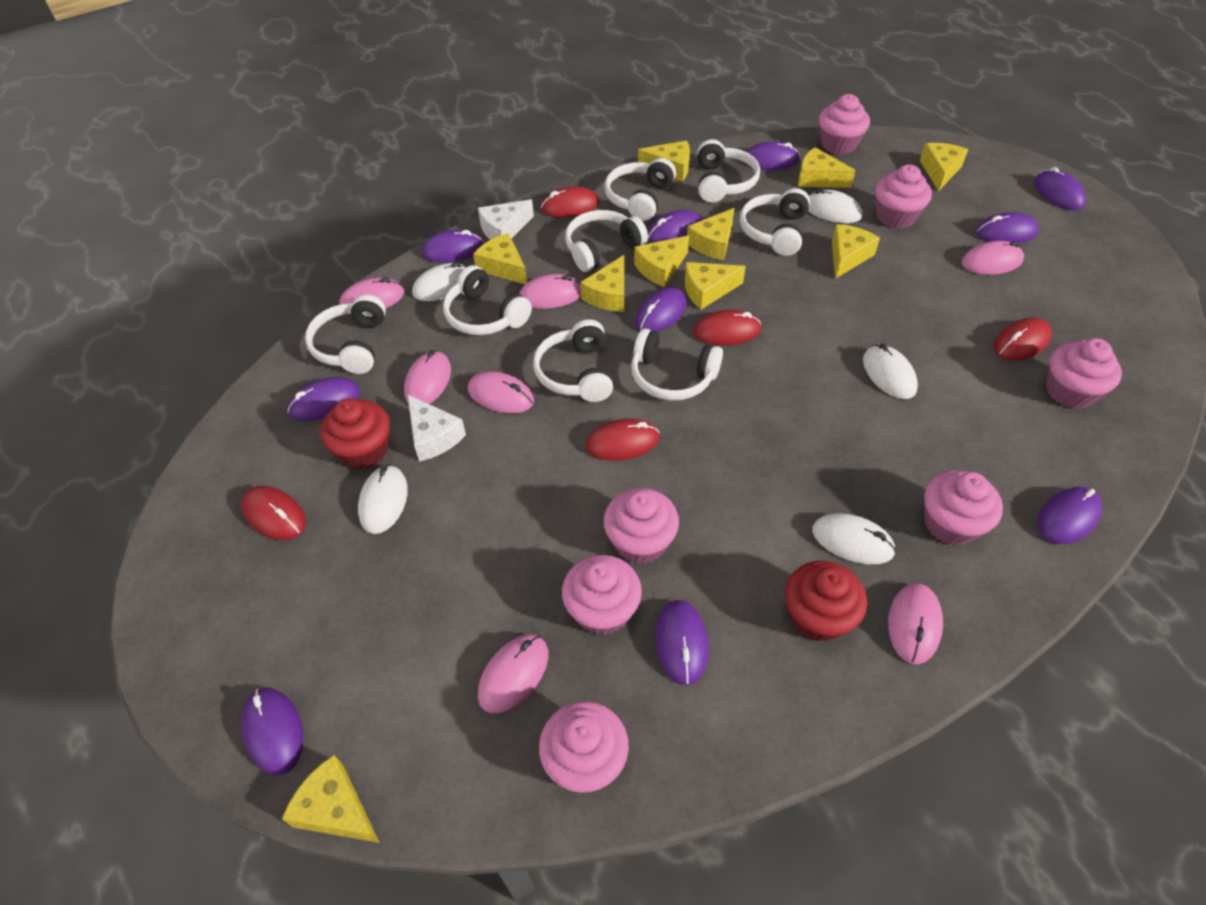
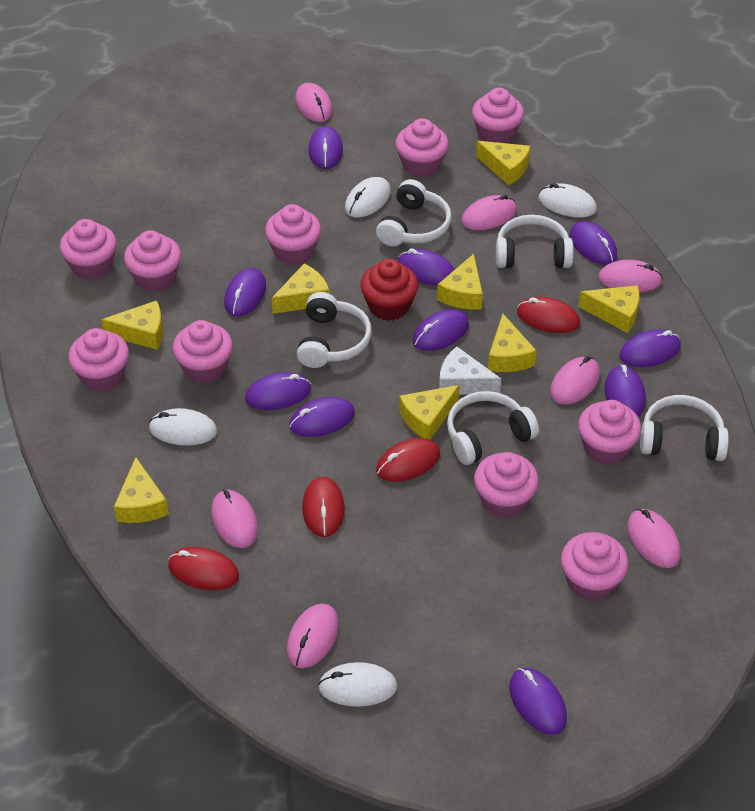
pink cupcake: 7 -> 10
red cupcake: 2 -> 1
red mouse: 5 -> 4
white cheese: 2 -> 1
white headphones: 8 -> 5
white mouse: 5 -> 4
yellow cheese: 10 -> 8

